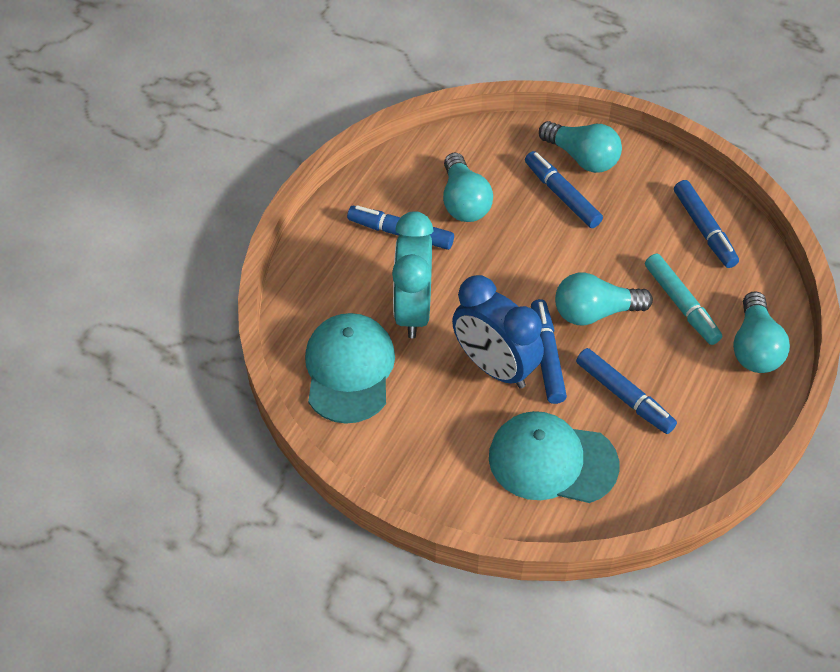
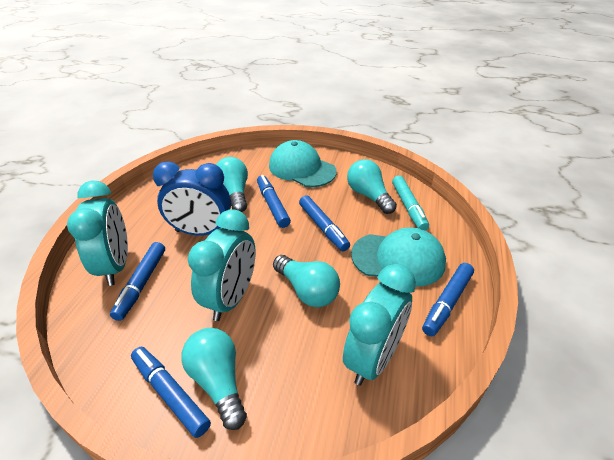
turquoise clock: 1 -> 3

